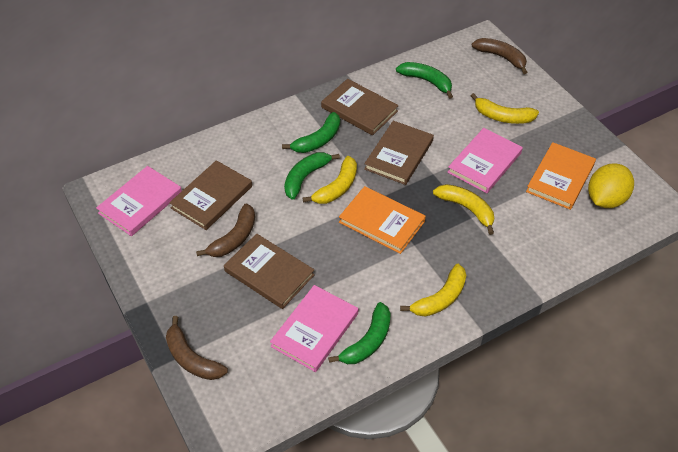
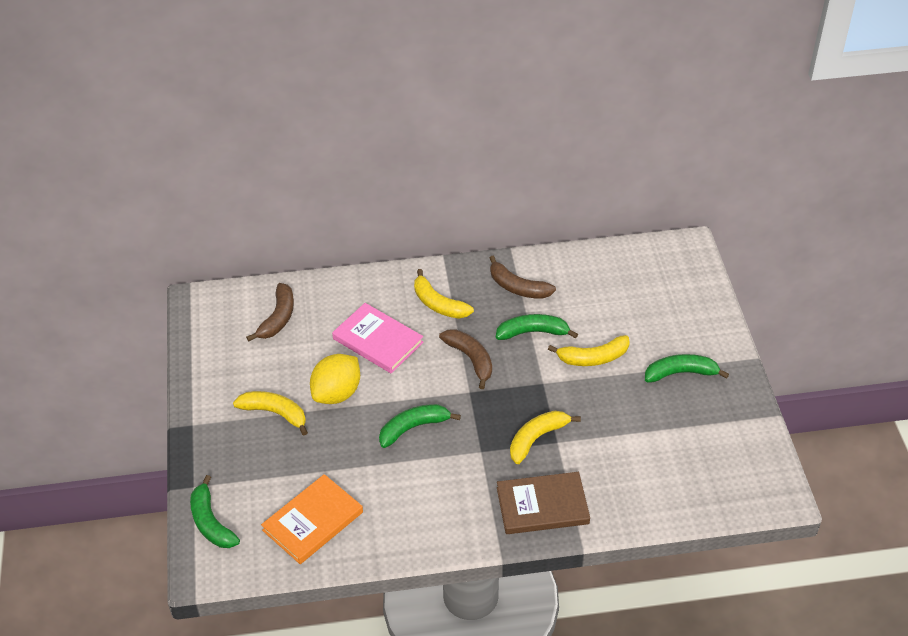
brown book: 4 -> 1
orange book: 2 -> 1
pink book: 3 -> 1

